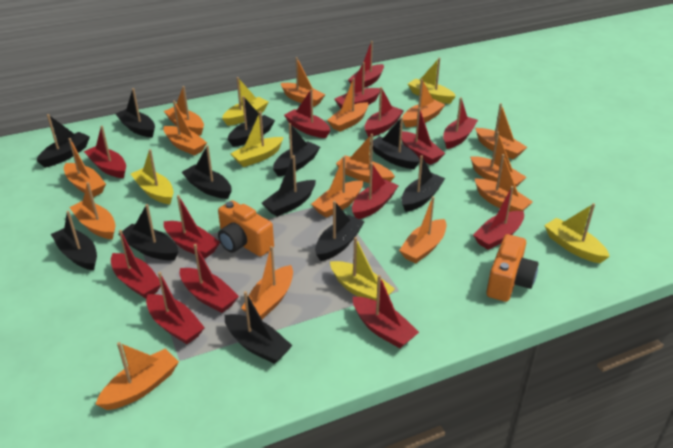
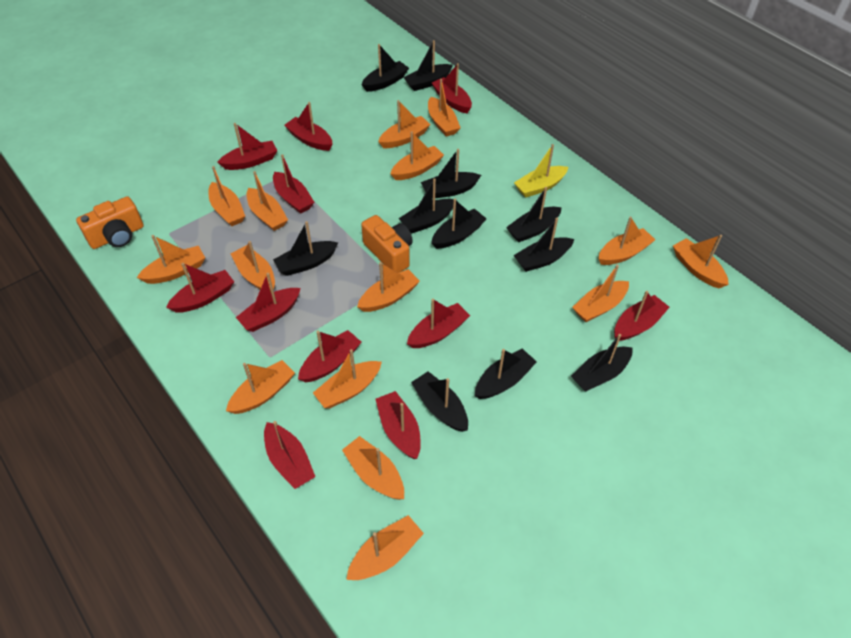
black boat: 12 -> 11
red boat: 14 -> 11
yellow boat: 6 -> 1

